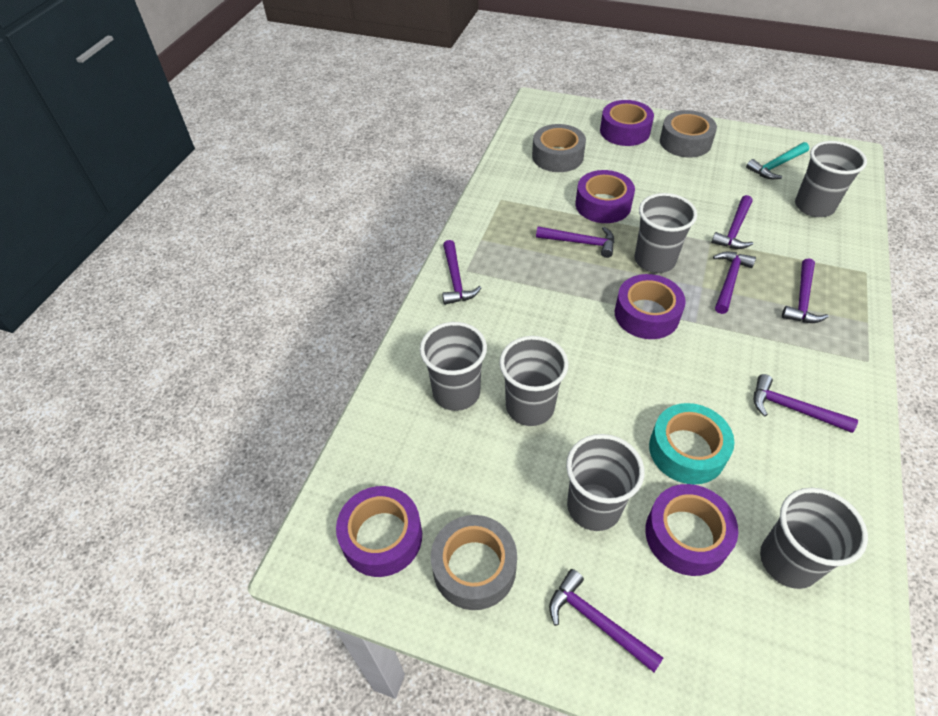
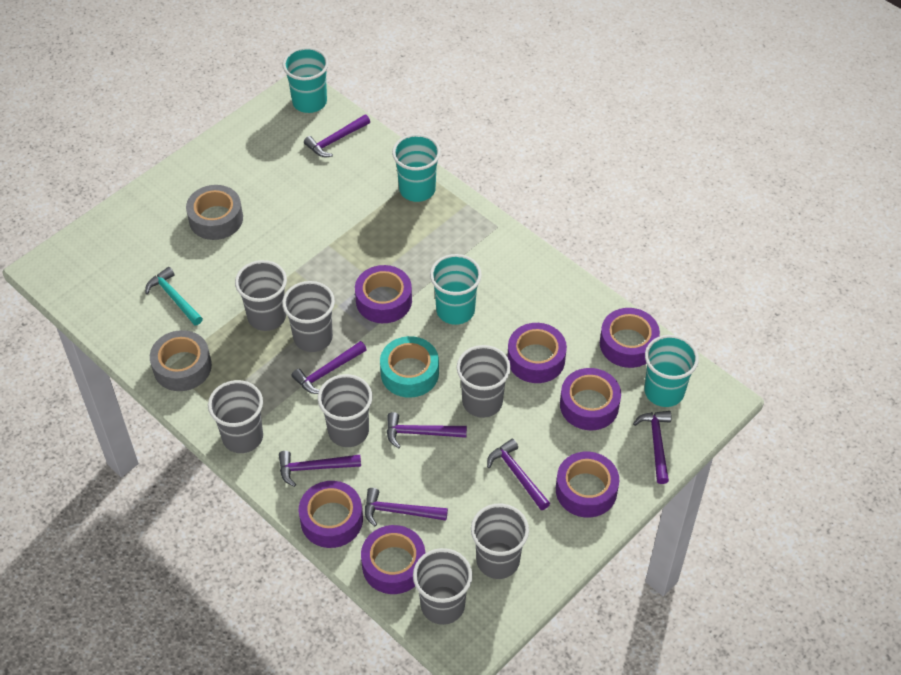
grey cup: 6 -> 7
grey tape: 3 -> 2
purple tape: 5 -> 7
turquoise cup: 0 -> 4

